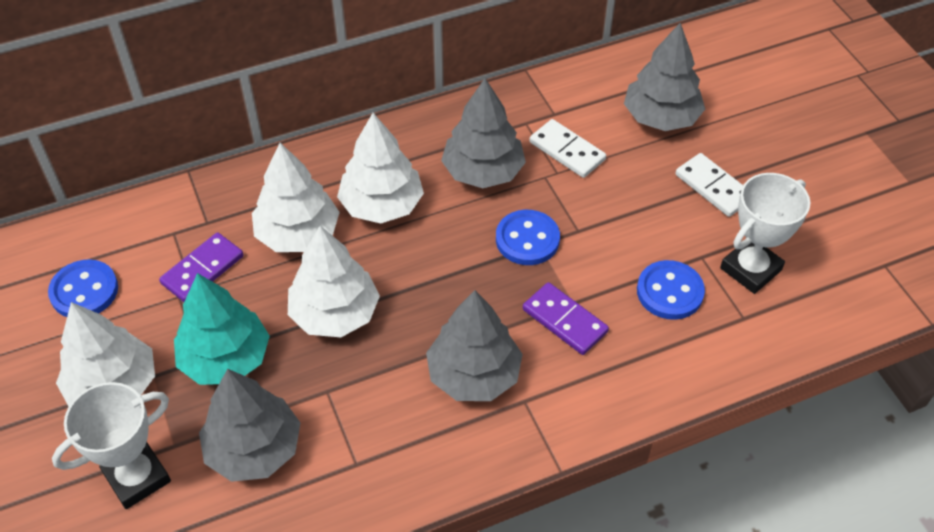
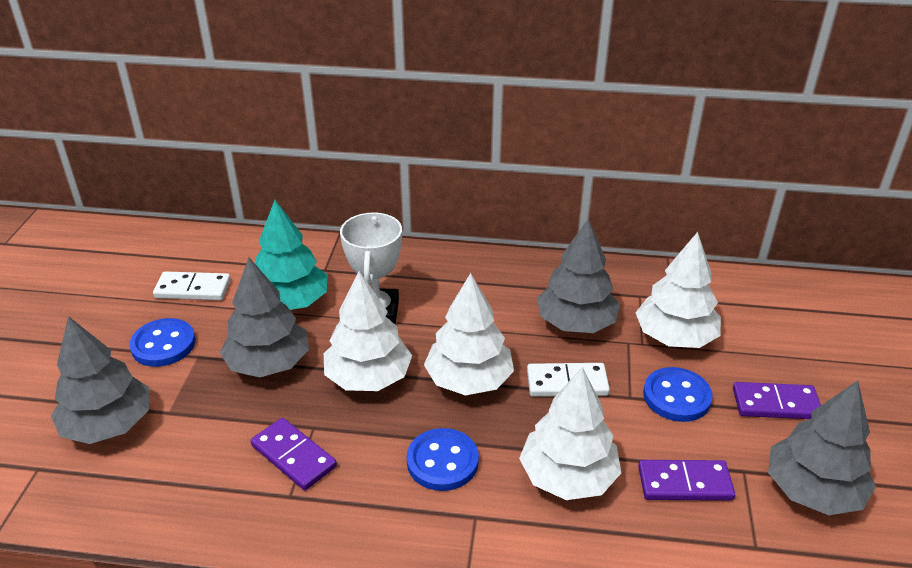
purple domino: 2 -> 3
white trophy: 2 -> 1

